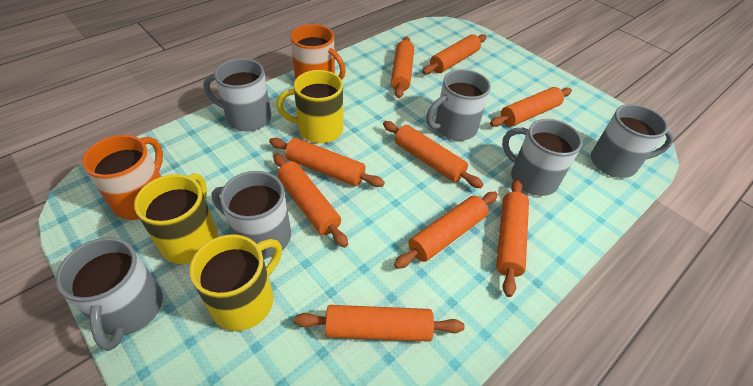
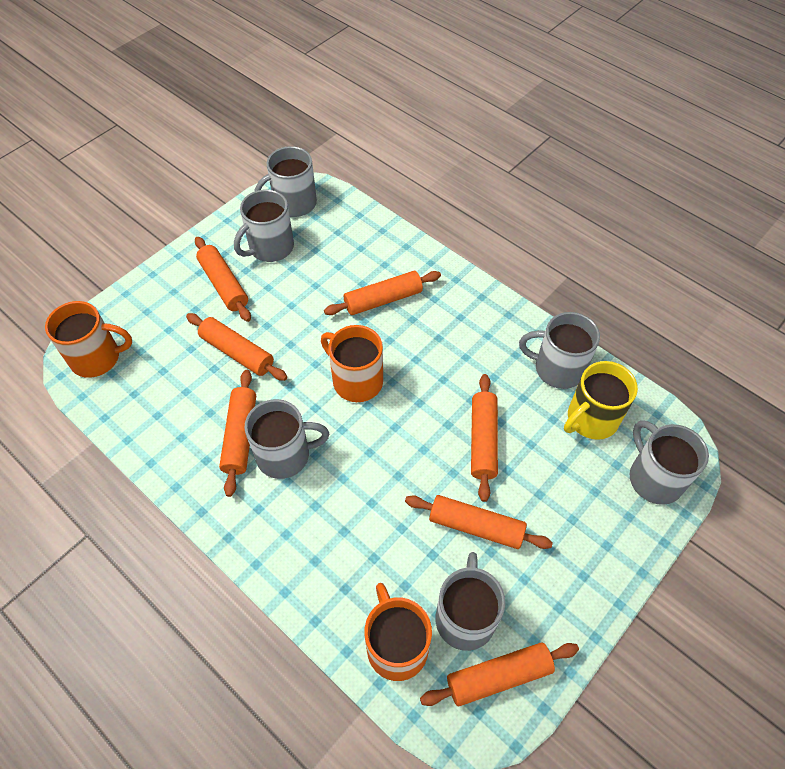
orange mug: 2 -> 3
orange rolling pin: 9 -> 7
yellow mug: 3 -> 1

